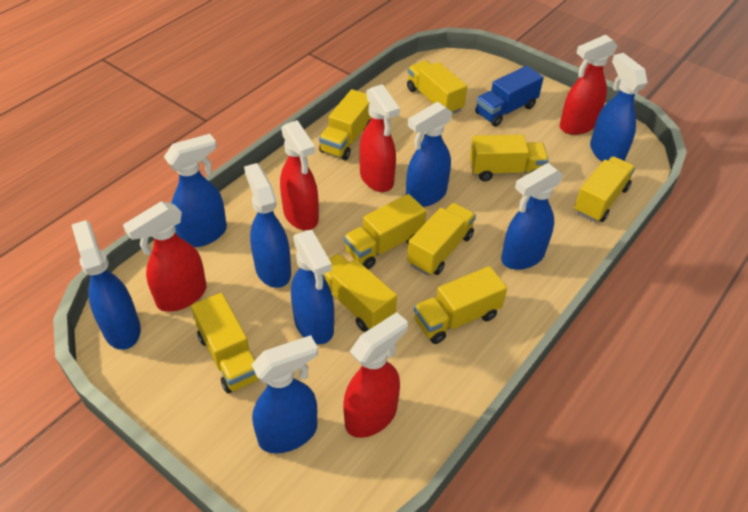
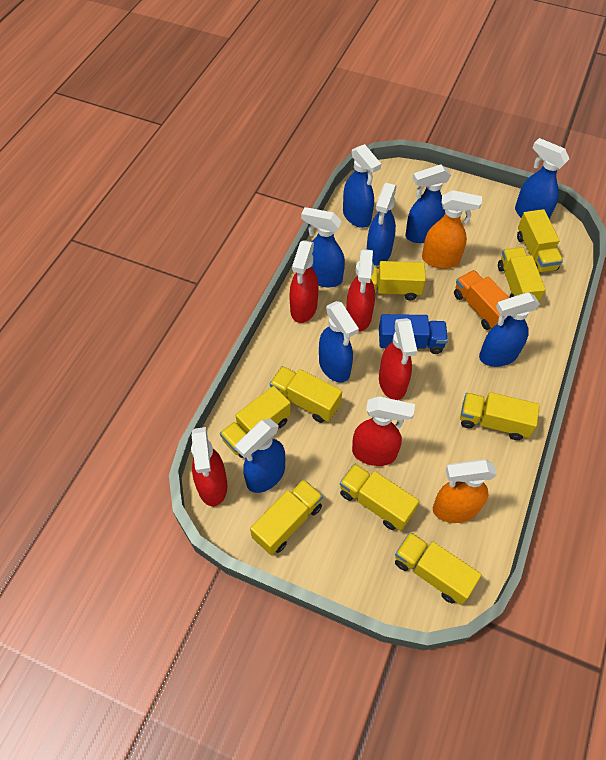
orange spray bottle: 0 -> 2
orange truck: 0 -> 1

